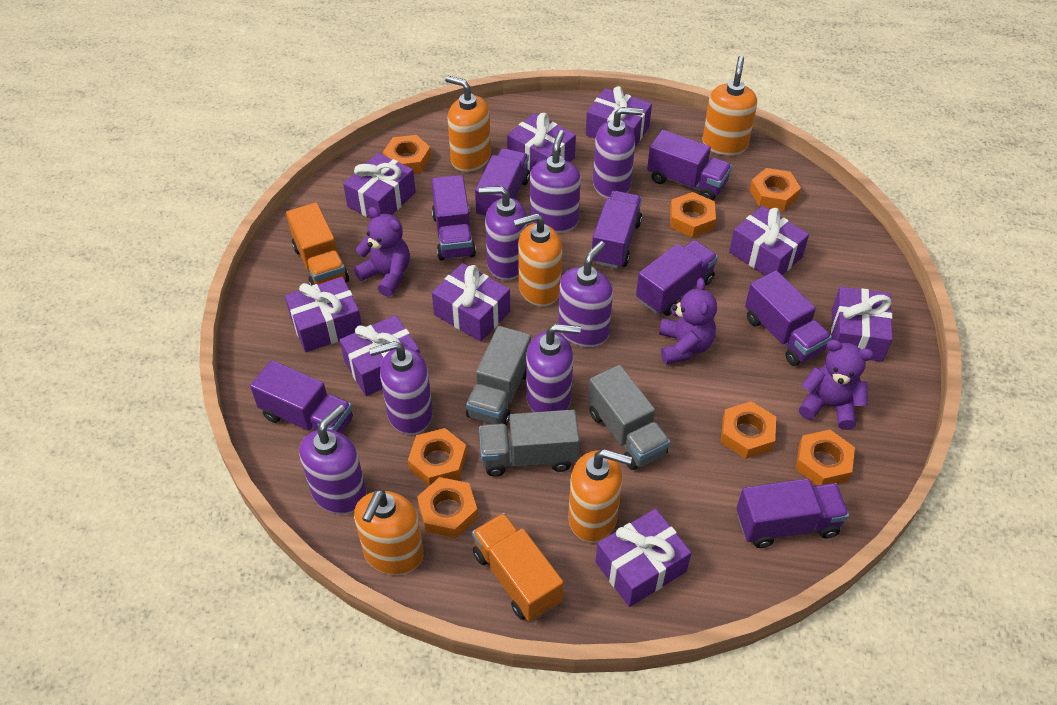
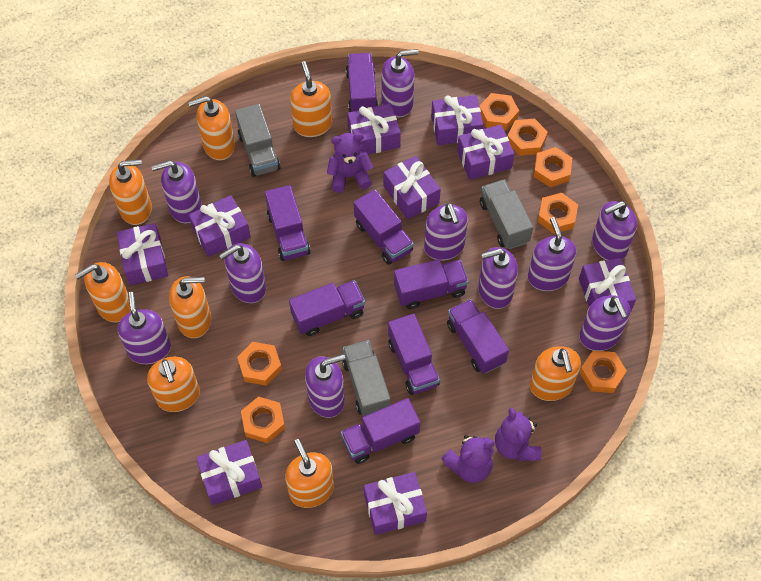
orange soap dispenser: 5 -> 8
orange truck: 2 -> 0
purple soap dispenser: 7 -> 10

